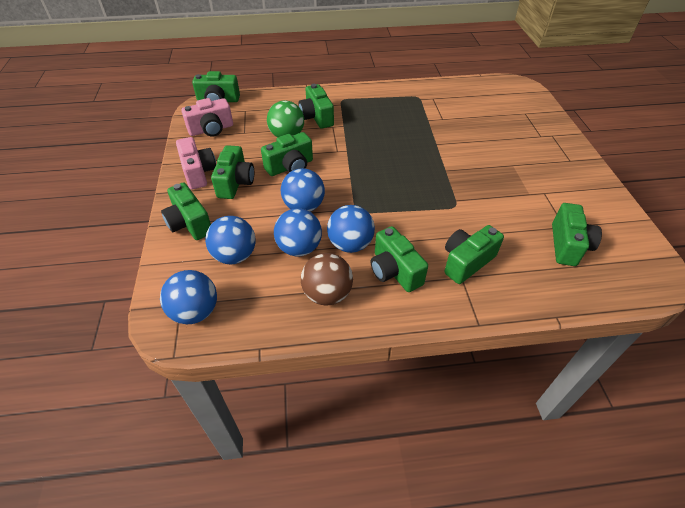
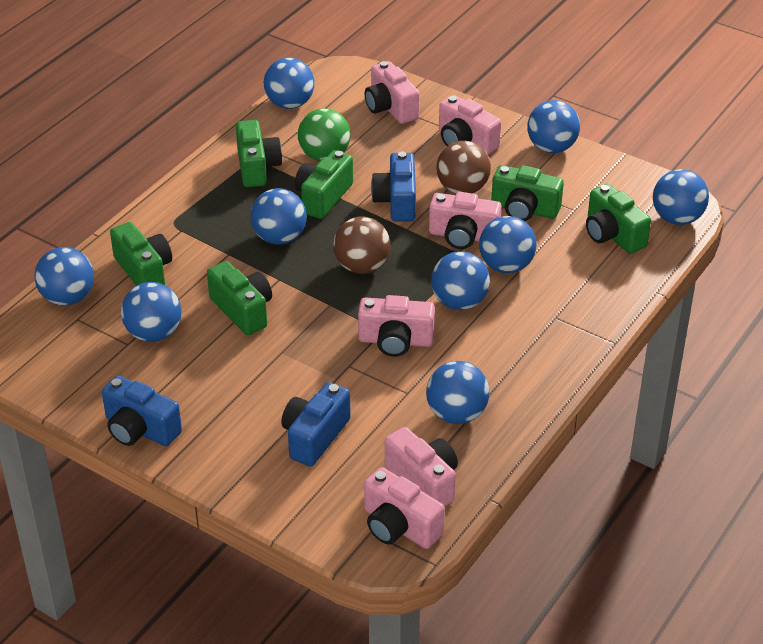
blue ball: 5 -> 9
blue camera: 0 -> 3
brown ball: 1 -> 2
green camera: 8 -> 6
pink camera: 2 -> 6

